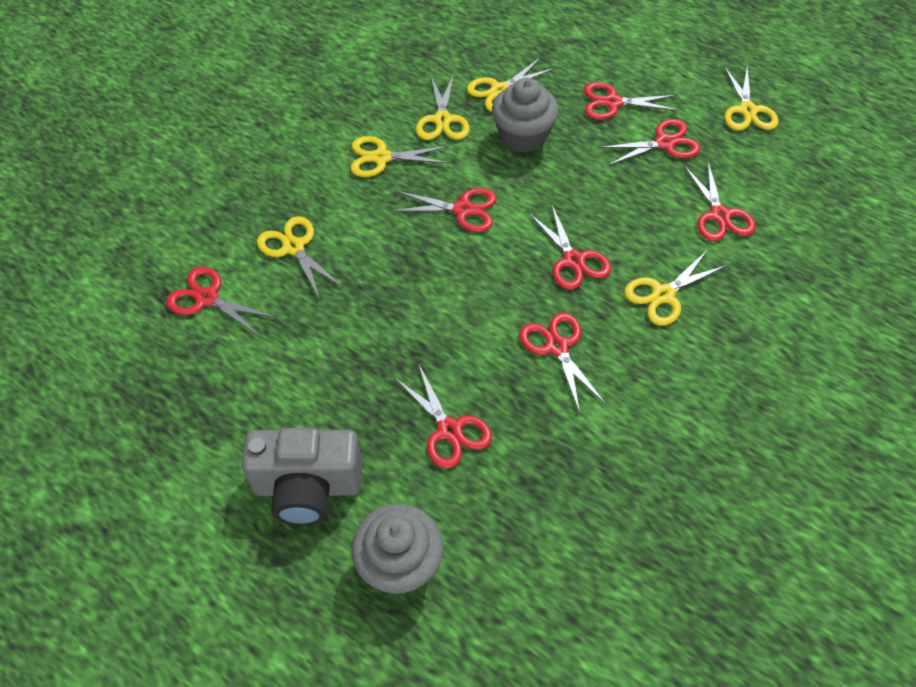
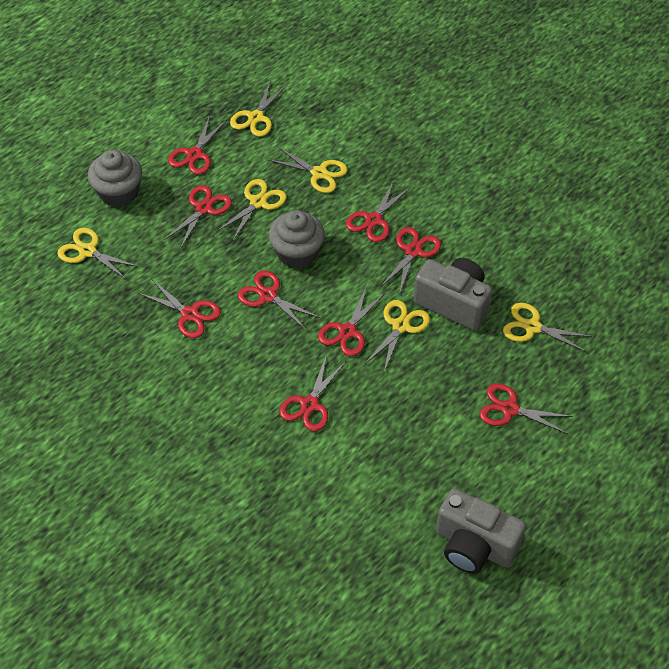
grey camera: 1 -> 2
red scissors: 8 -> 9

